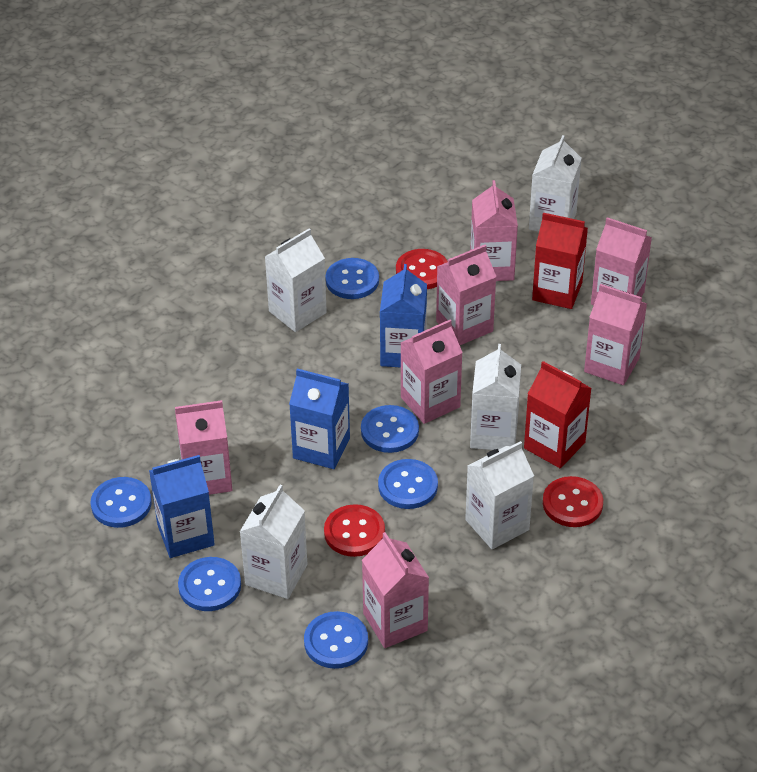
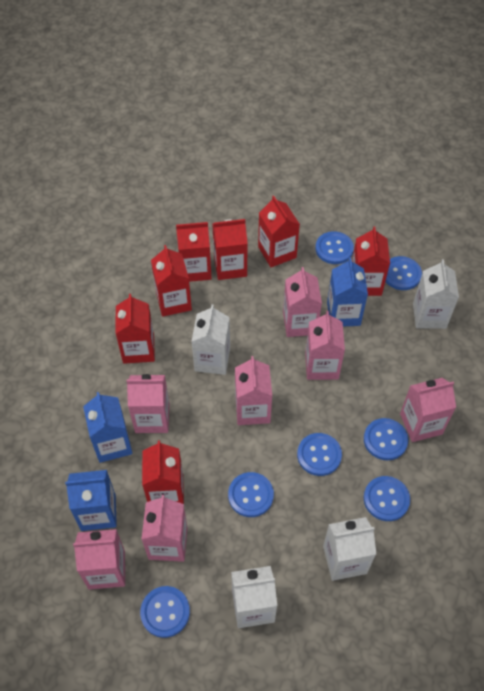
blue button: 6 -> 7
red button: 3 -> 0
red carton: 2 -> 7
white carton: 5 -> 4

